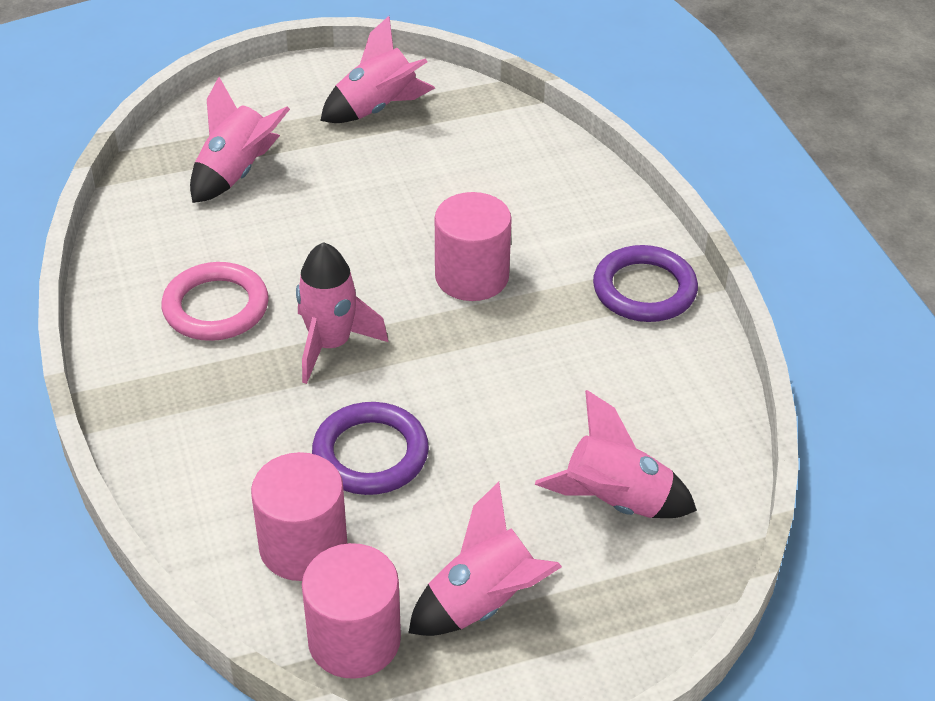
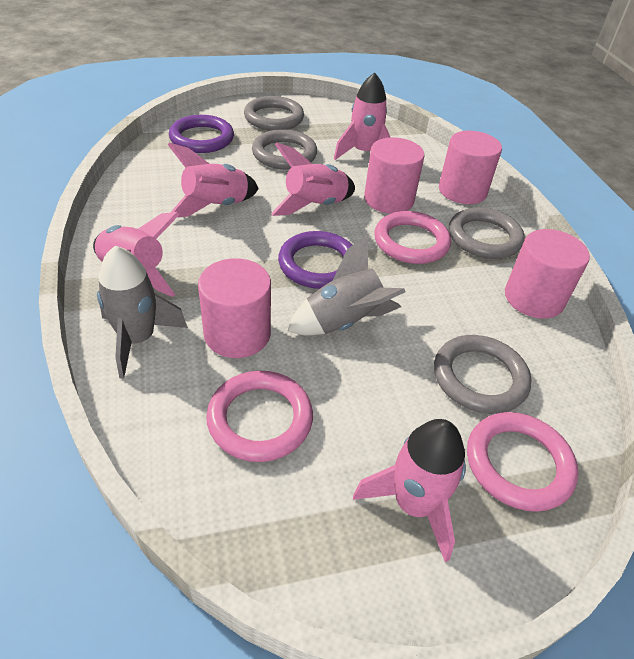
grey ring: 0 -> 4
grey rocket: 0 -> 2
pink cylinder: 3 -> 4
pink ring: 1 -> 3

